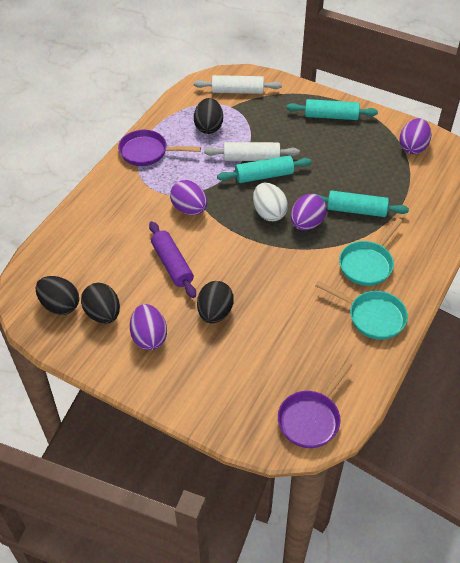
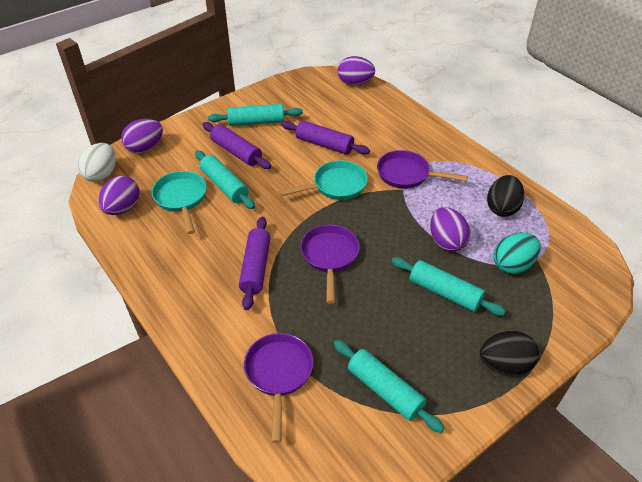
black egg: 4 -> 2
purple pan: 2 -> 3
purple rolling pin: 1 -> 3
turquoise egg: 0 -> 1
turquoise rolling pin: 3 -> 4
white rolling pin: 2 -> 0

